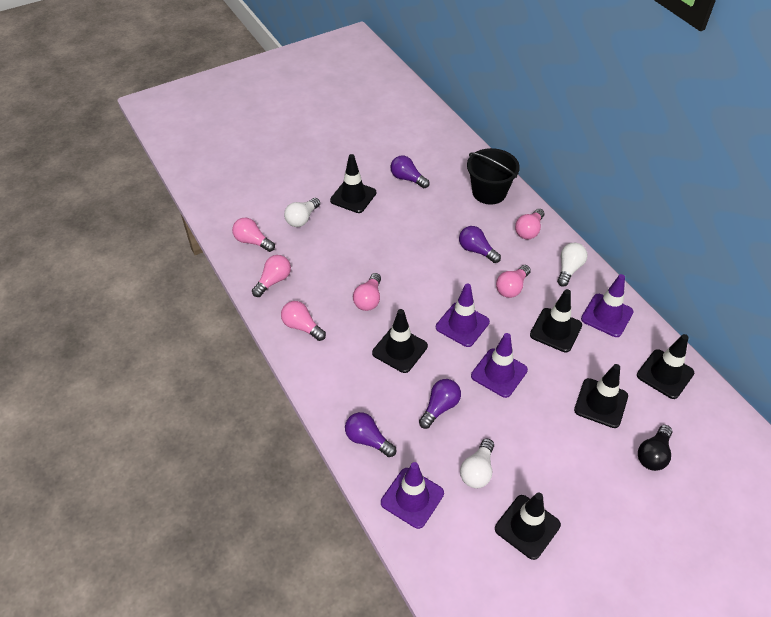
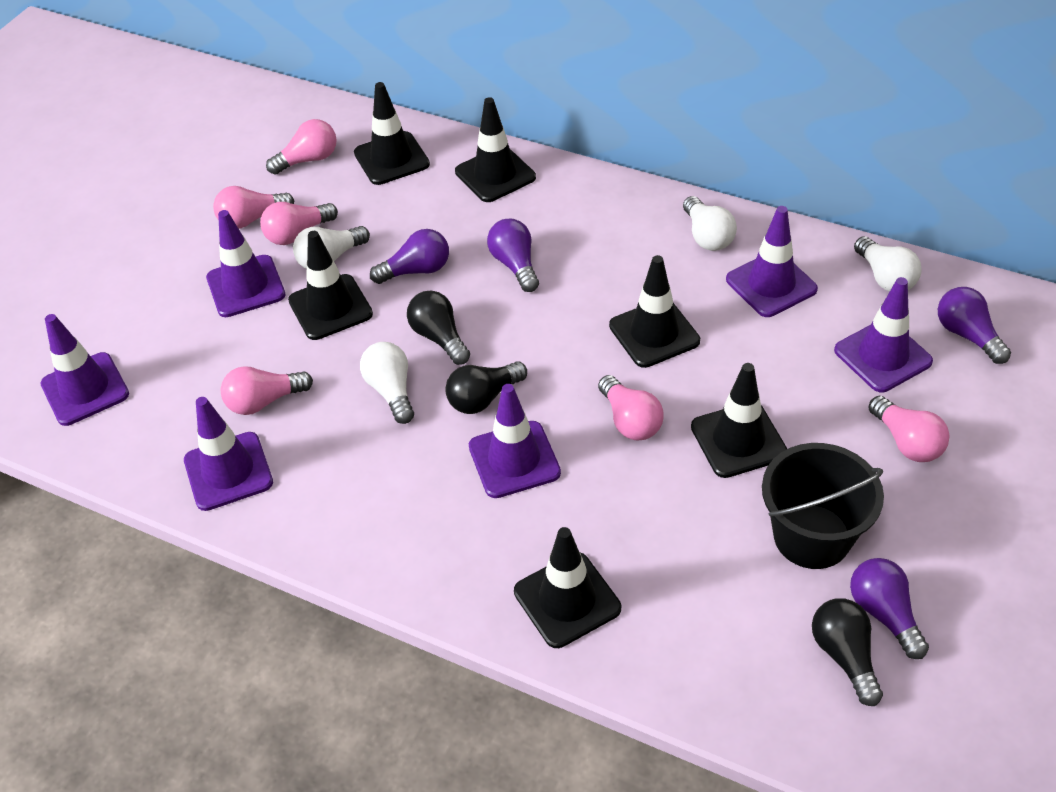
black light bulb: 1 -> 3
purple traffic cone: 4 -> 6
white light bulb: 3 -> 4

